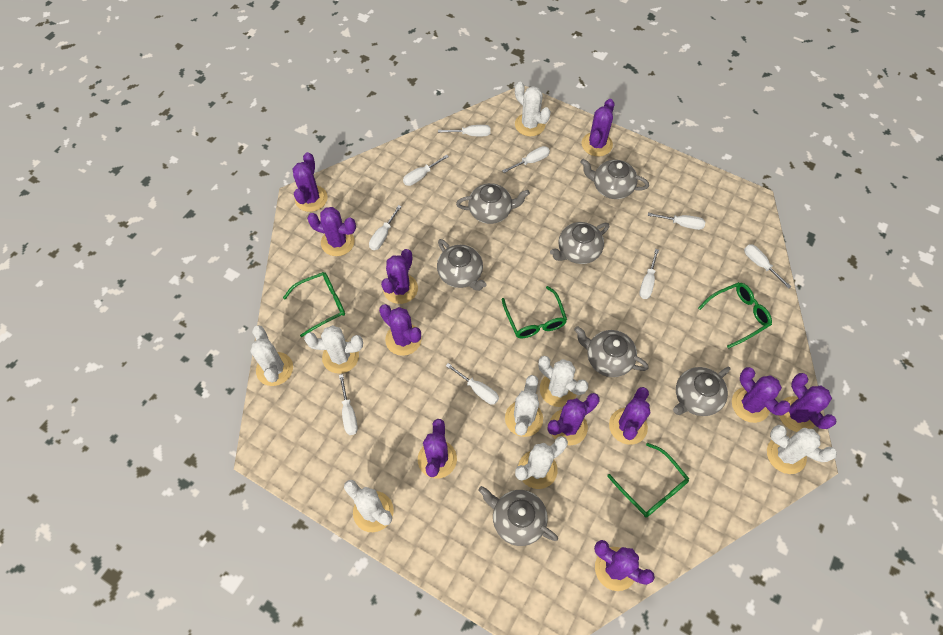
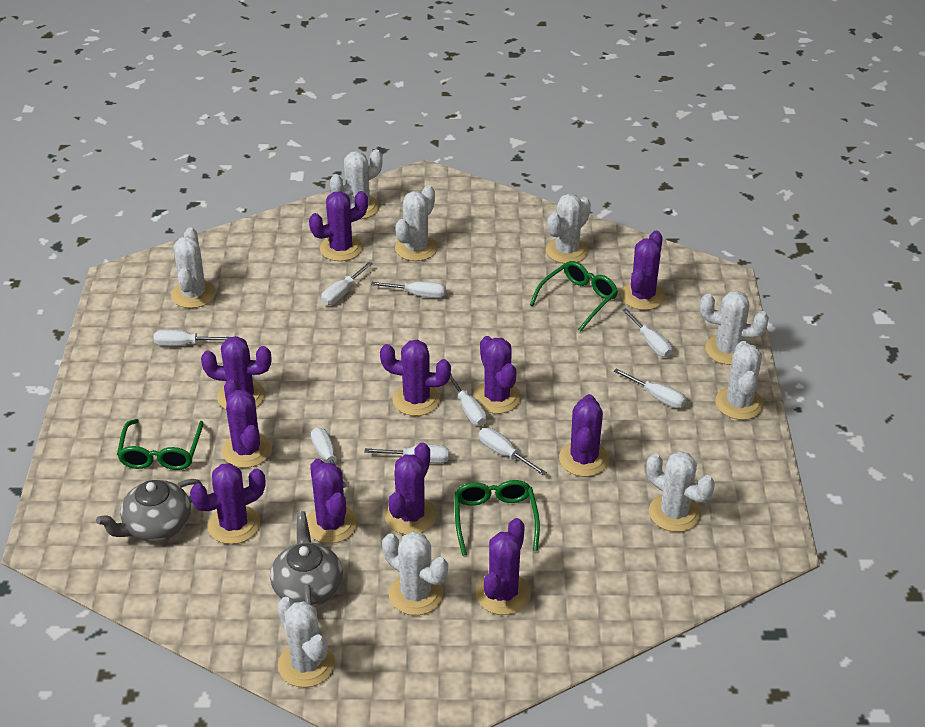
green glasses: 4 -> 3
grey teapot: 7 -> 2
white cactus: 8 -> 9

